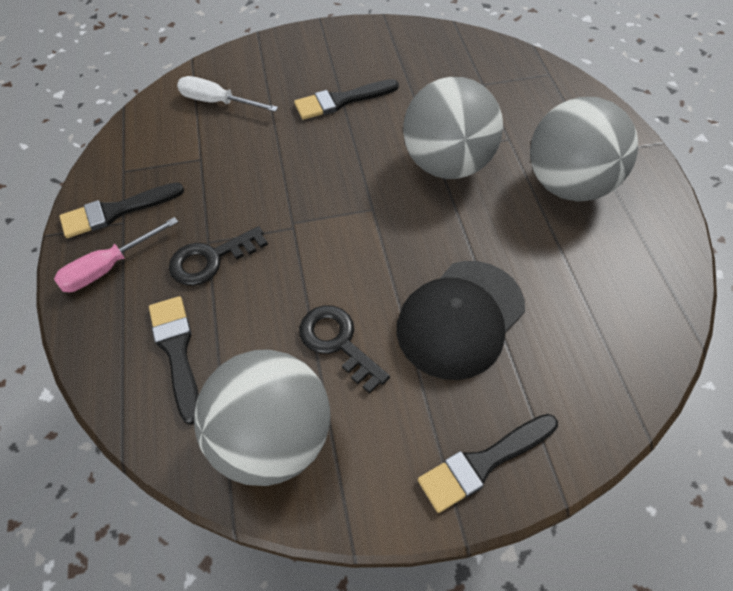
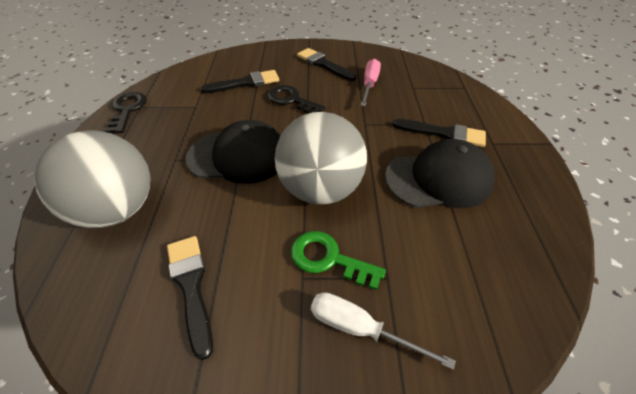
black cap: 1 -> 2
green key: 0 -> 1
grey ball: 3 -> 2

